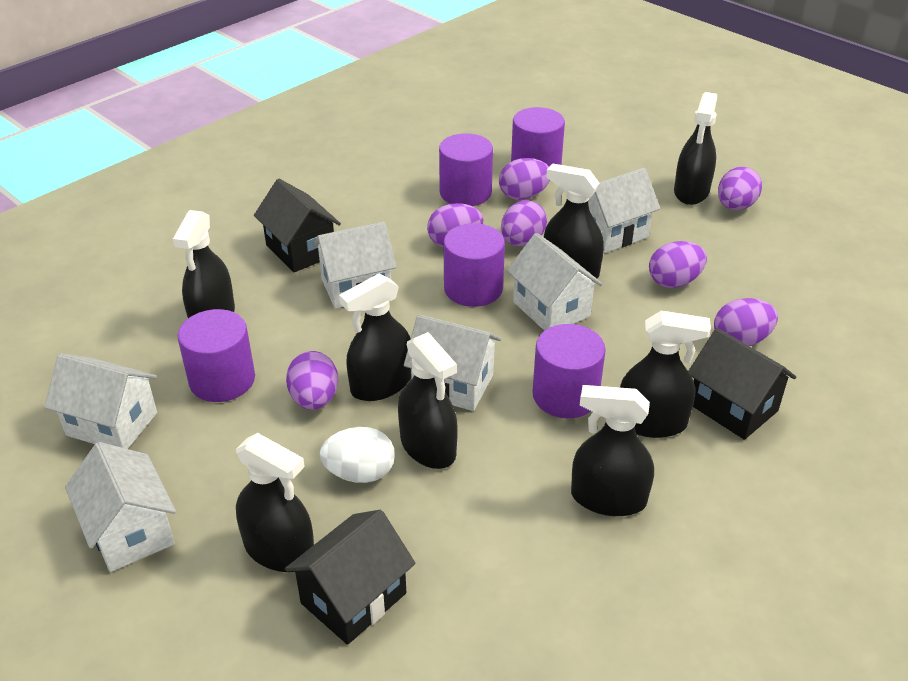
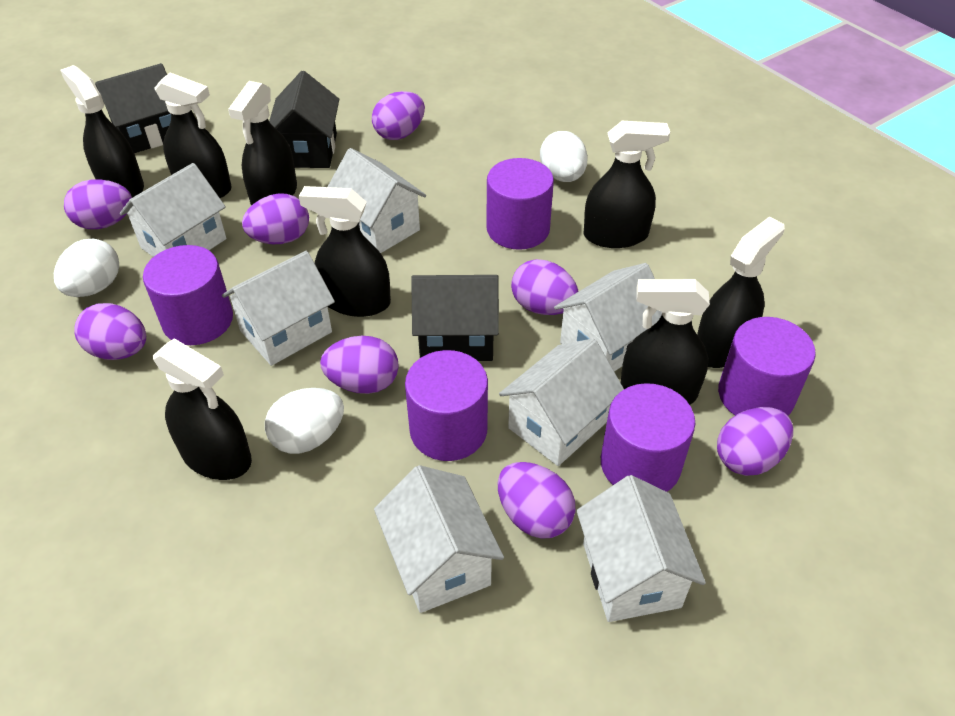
purple egg: 7 -> 8
white egg: 1 -> 3
white house: 6 -> 7

